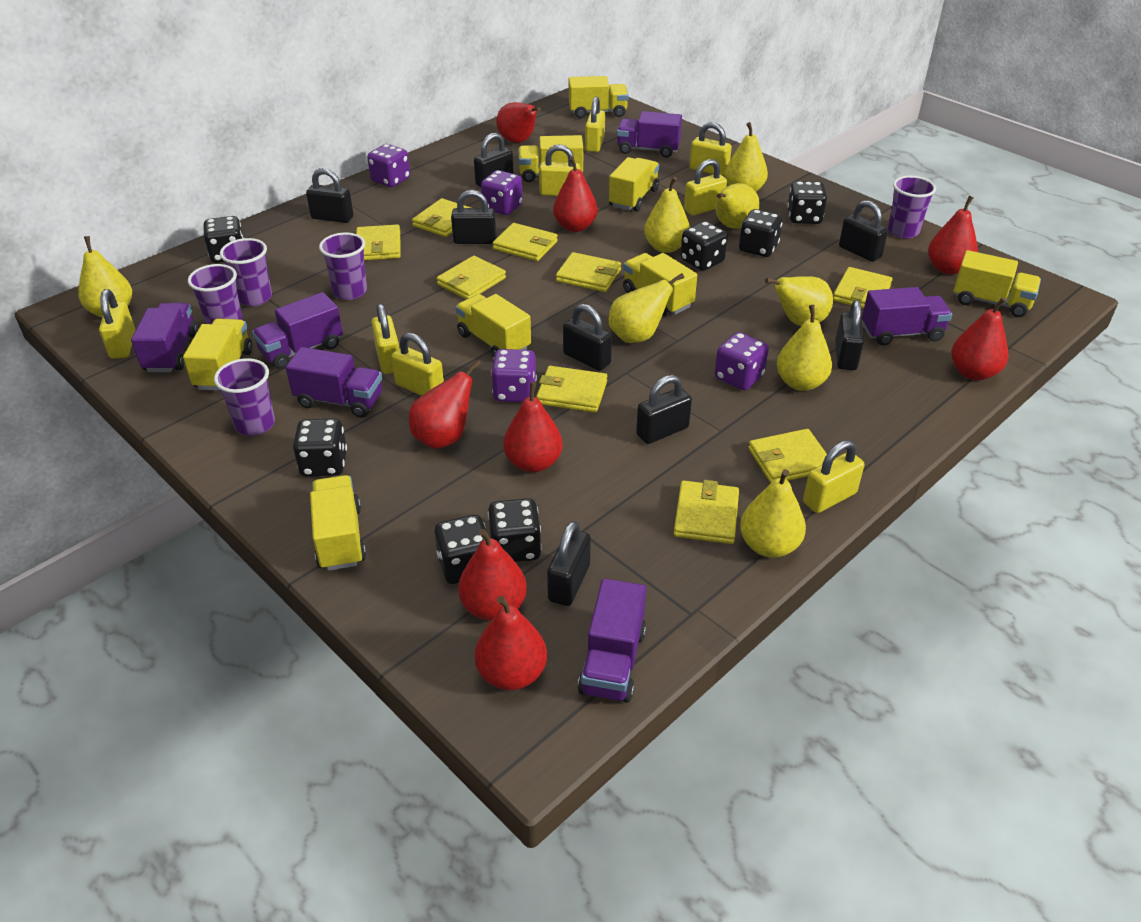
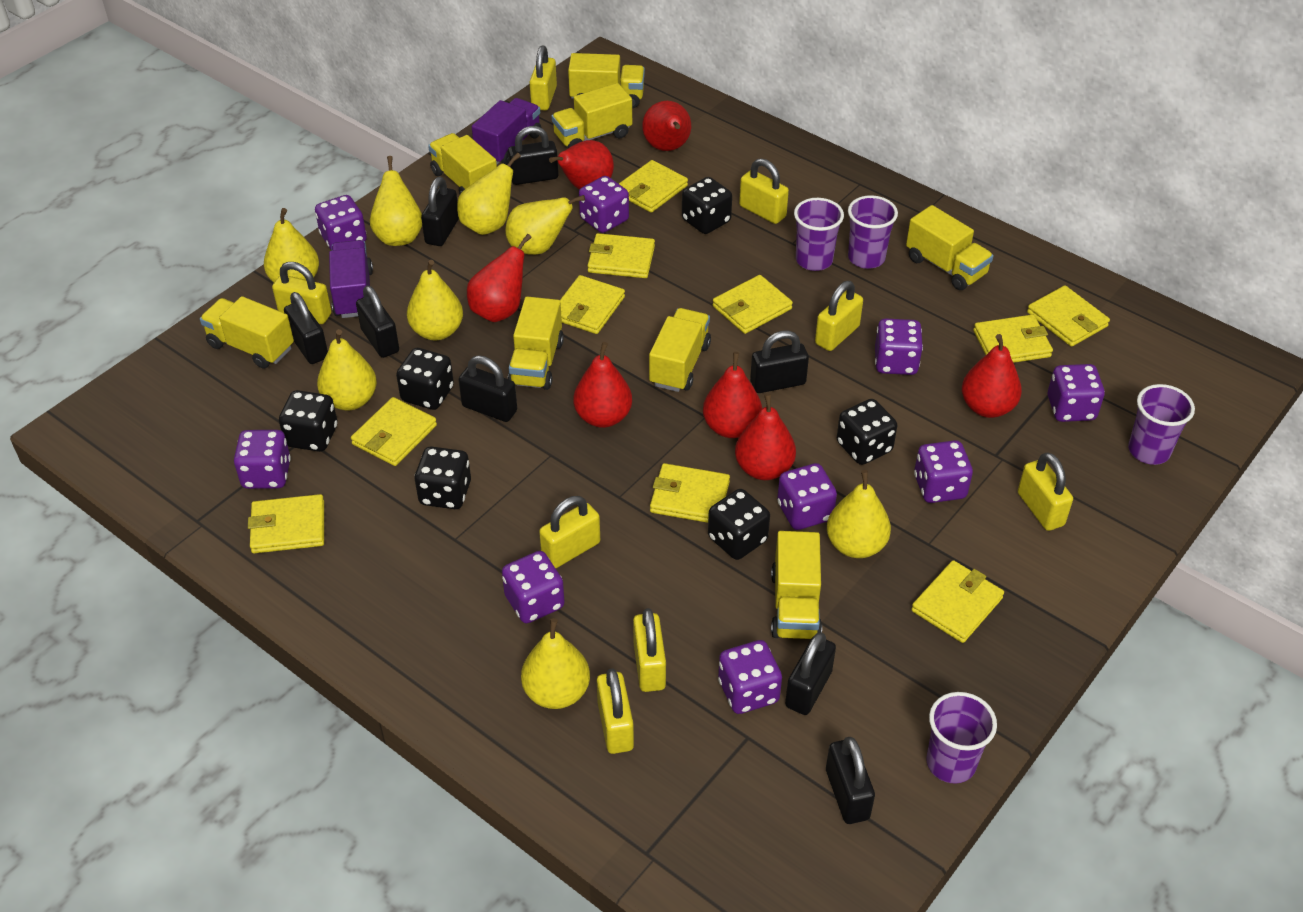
black dice: 7 -> 6
purple cup: 5 -> 4
purple dice: 4 -> 9
purple truck: 6 -> 2
red pear: 8 -> 7
yellow wallet: 9 -> 10

